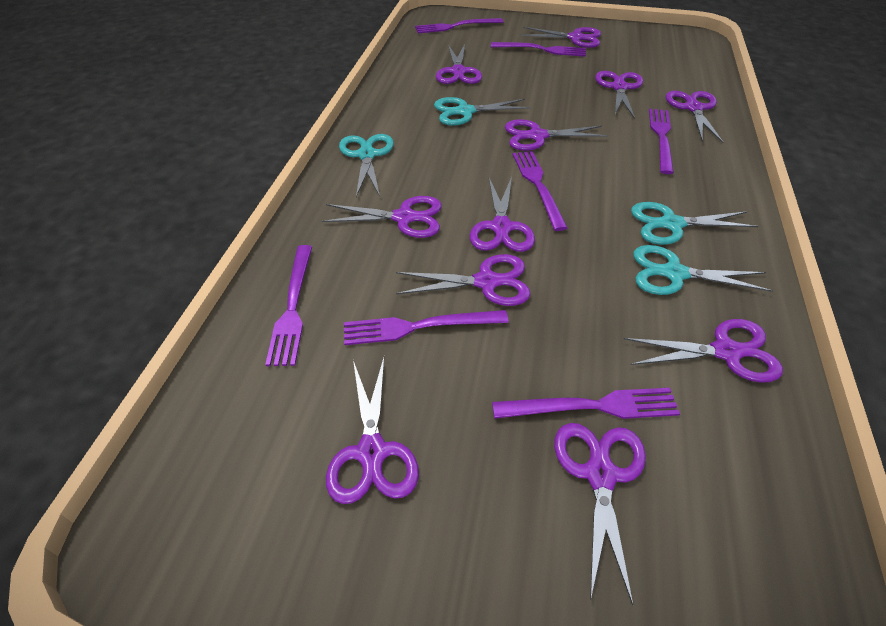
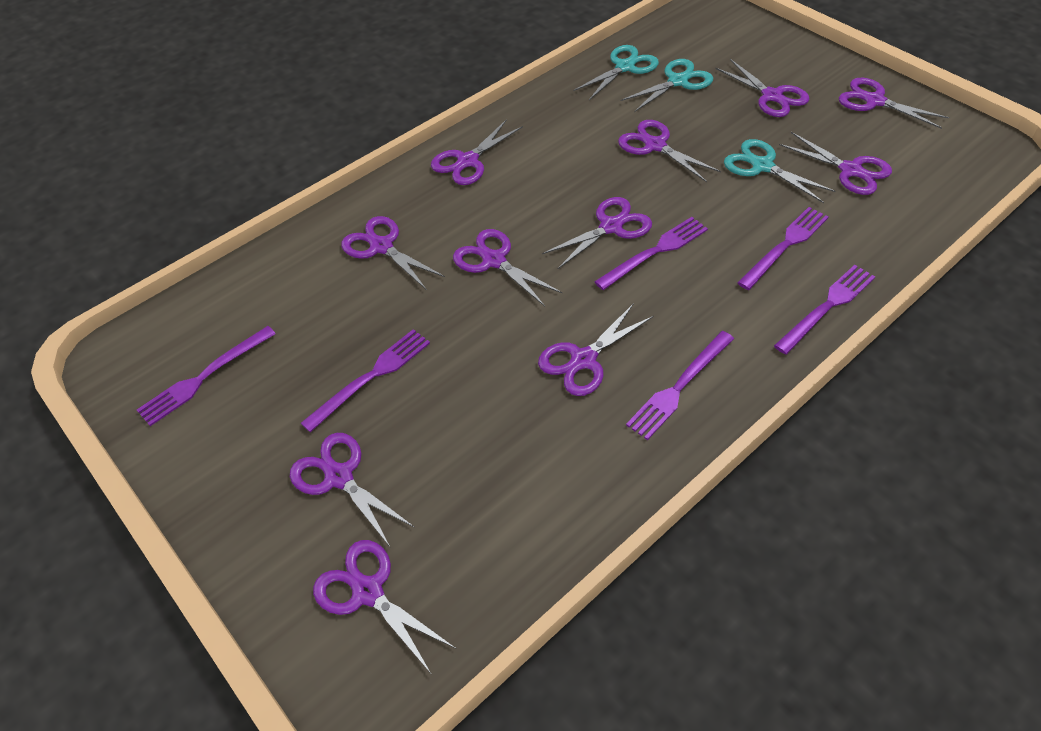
purple fork: 7 -> 6
turquoise scissors: 4 -> 3

